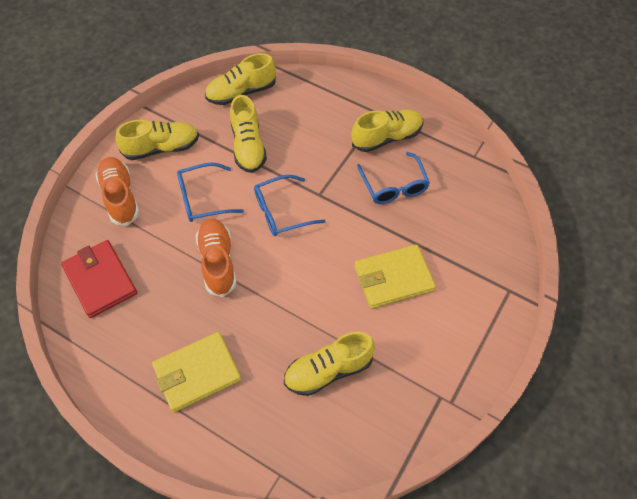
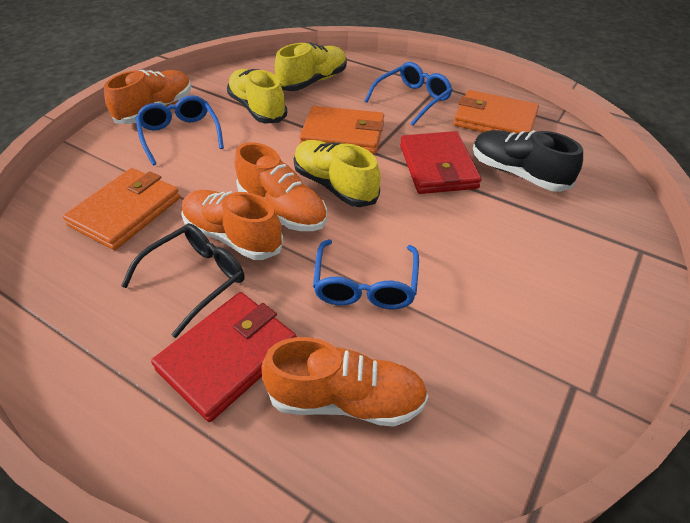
black glasses: 0 -> 1
black shoe: 0 -> 1
orange shoe: 2 -> 4
orange wallet: 0 -> 3
red wallet: 1 -> 2
yellow shoe: 5 -> 3
yellow wallet: 2 -> 0

